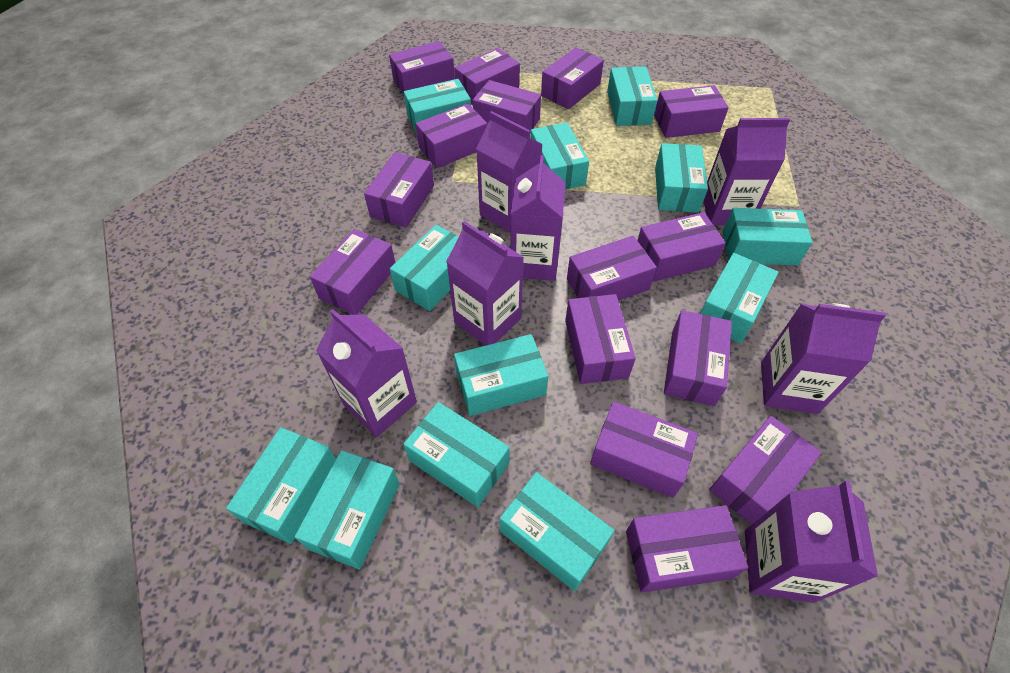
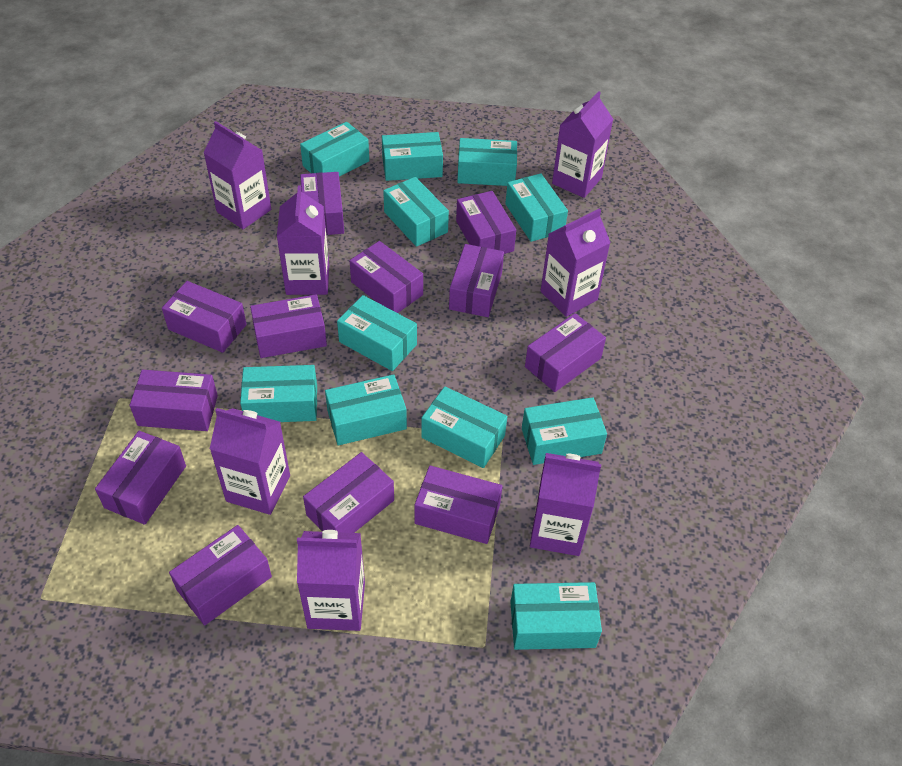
purple box: 15 -> 12
turquoise box: 12 -> 11

